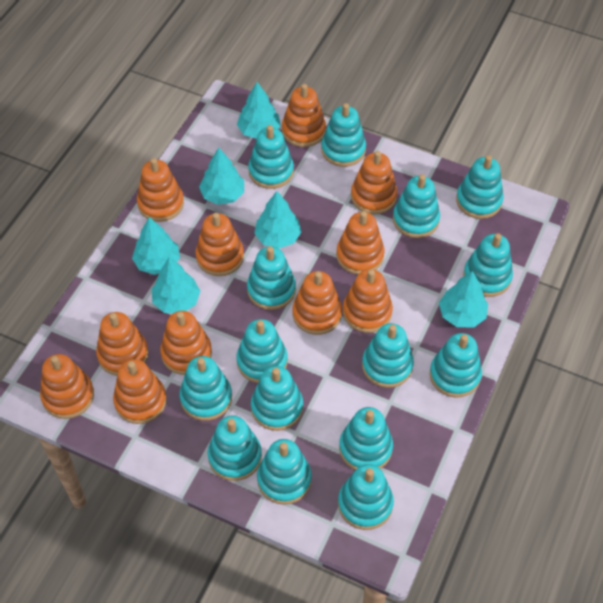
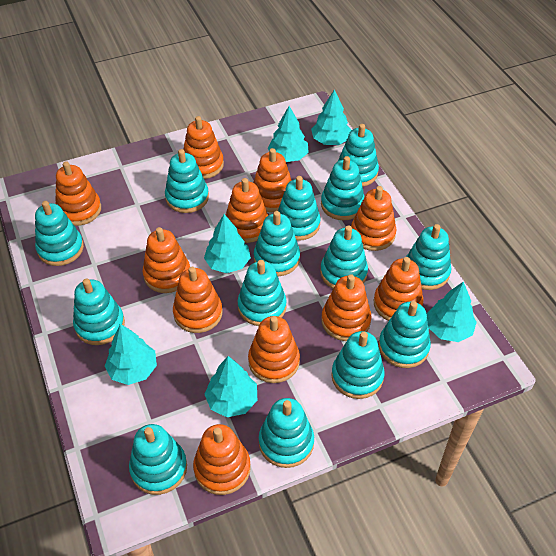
turquoise stacking toy: 15 -> 14

